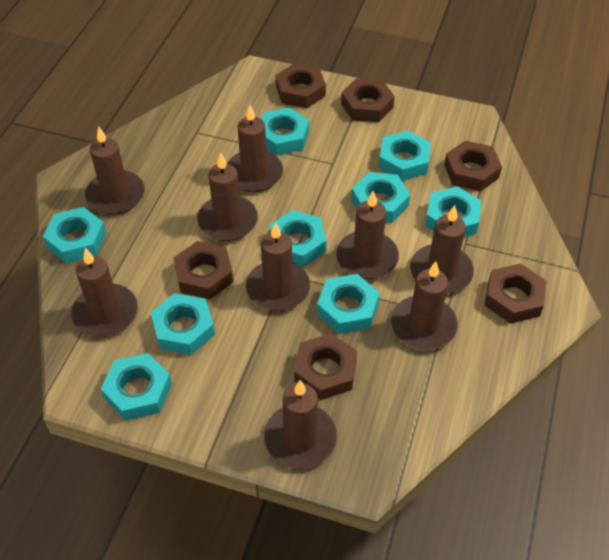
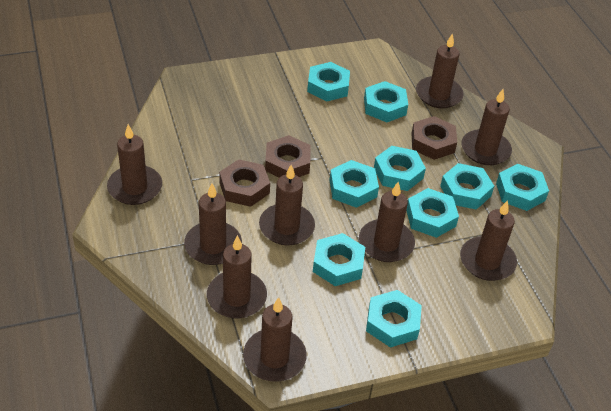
brown nut: 6 -> 3

